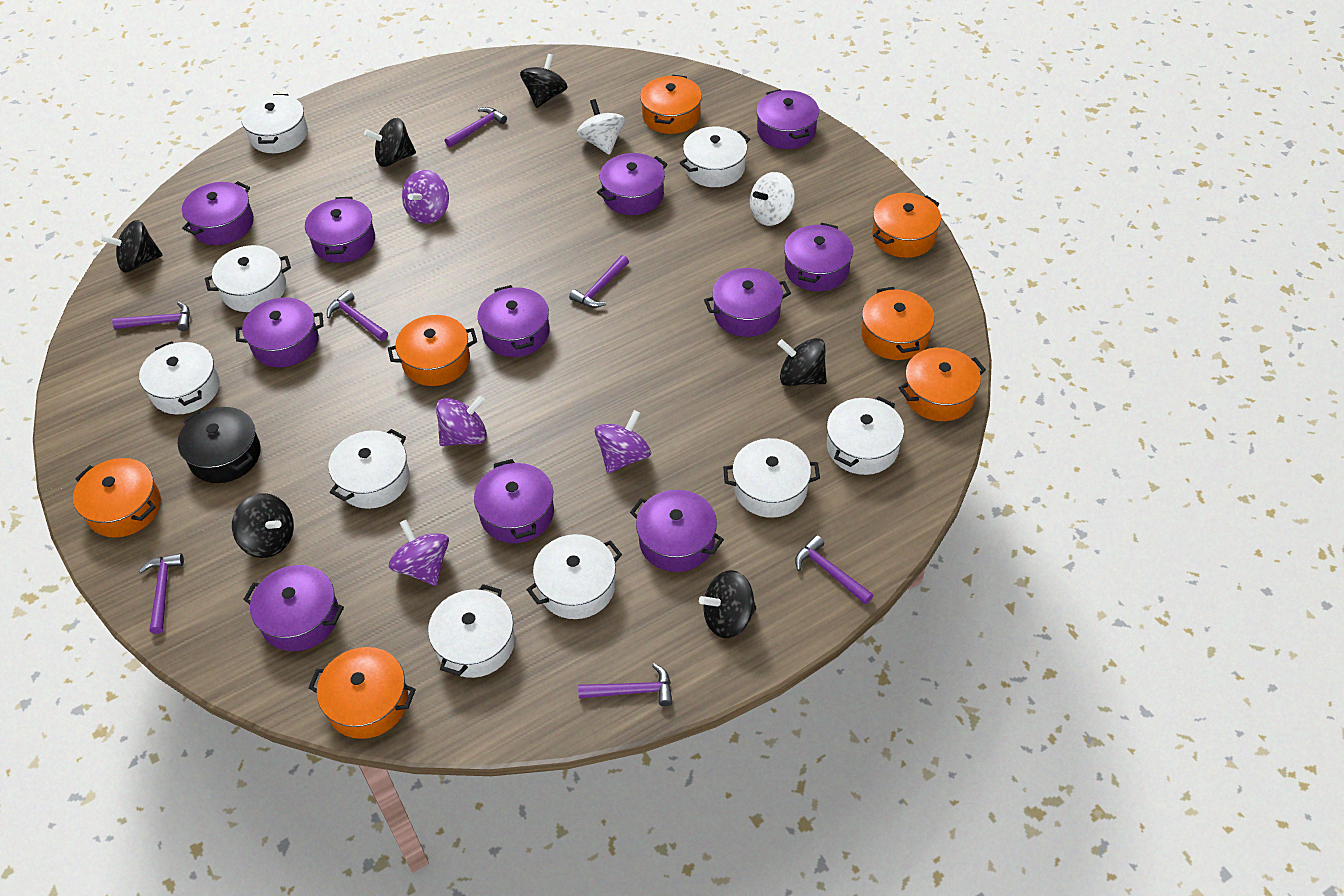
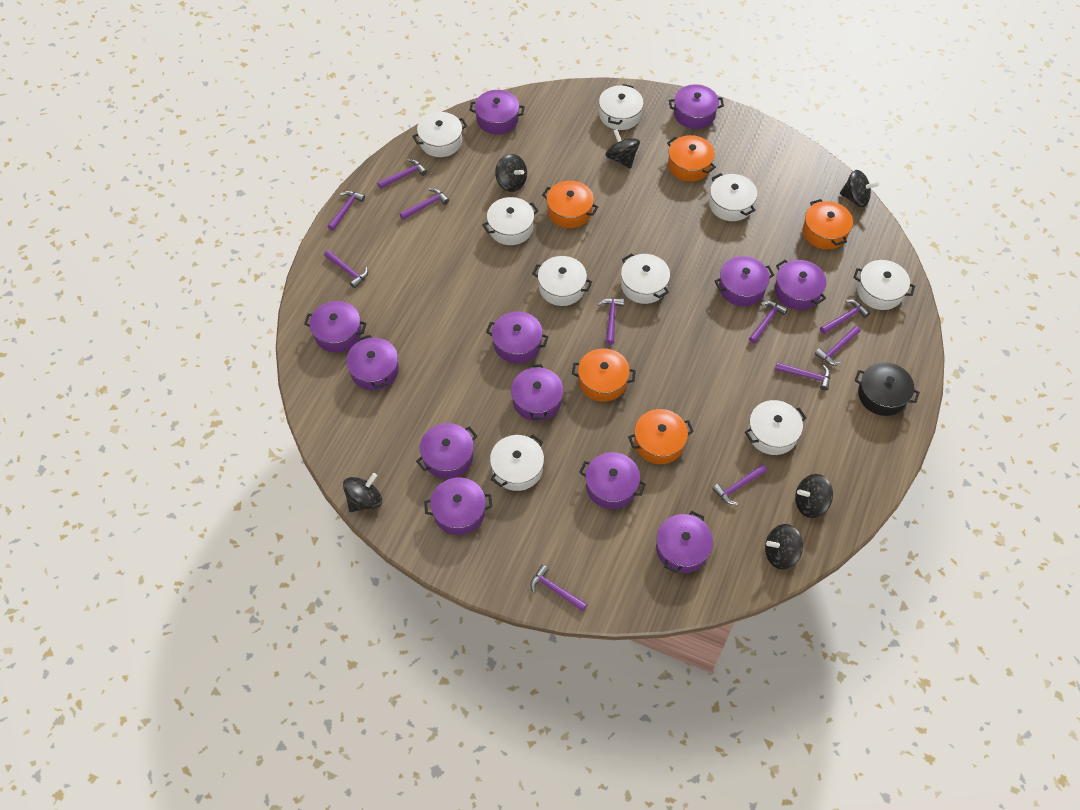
orange pot: 7 -> 5
purple hammer: 7 -> 11
purple pot: 11 -> 12
purple spinning top: 4 -> 0
white spinning top: 2 -> 0

